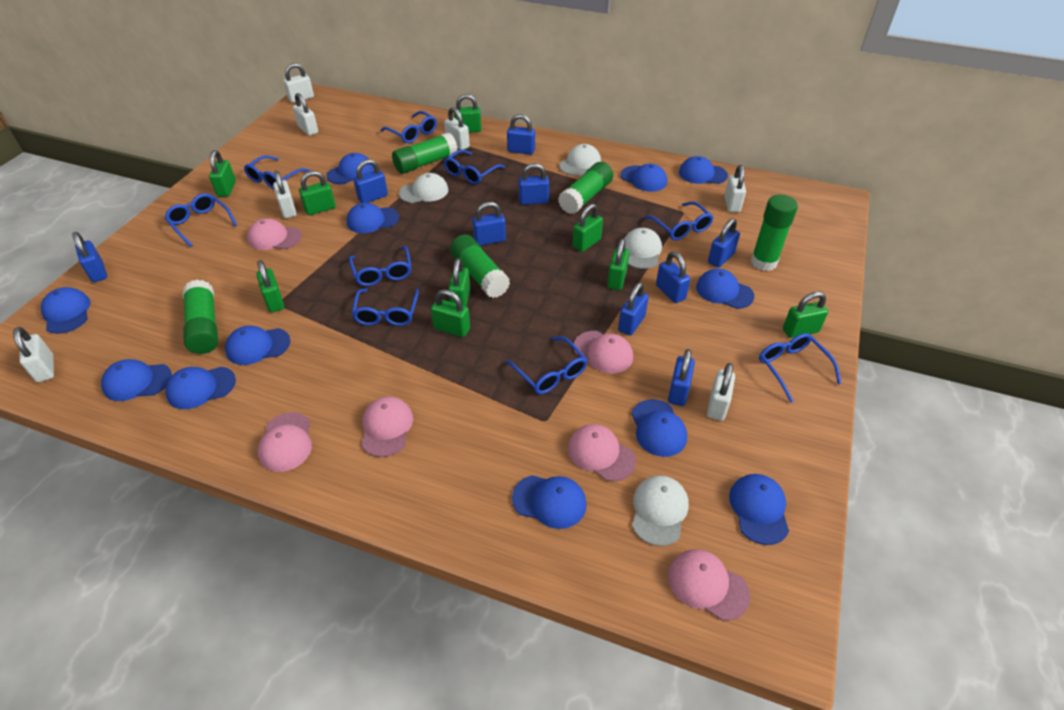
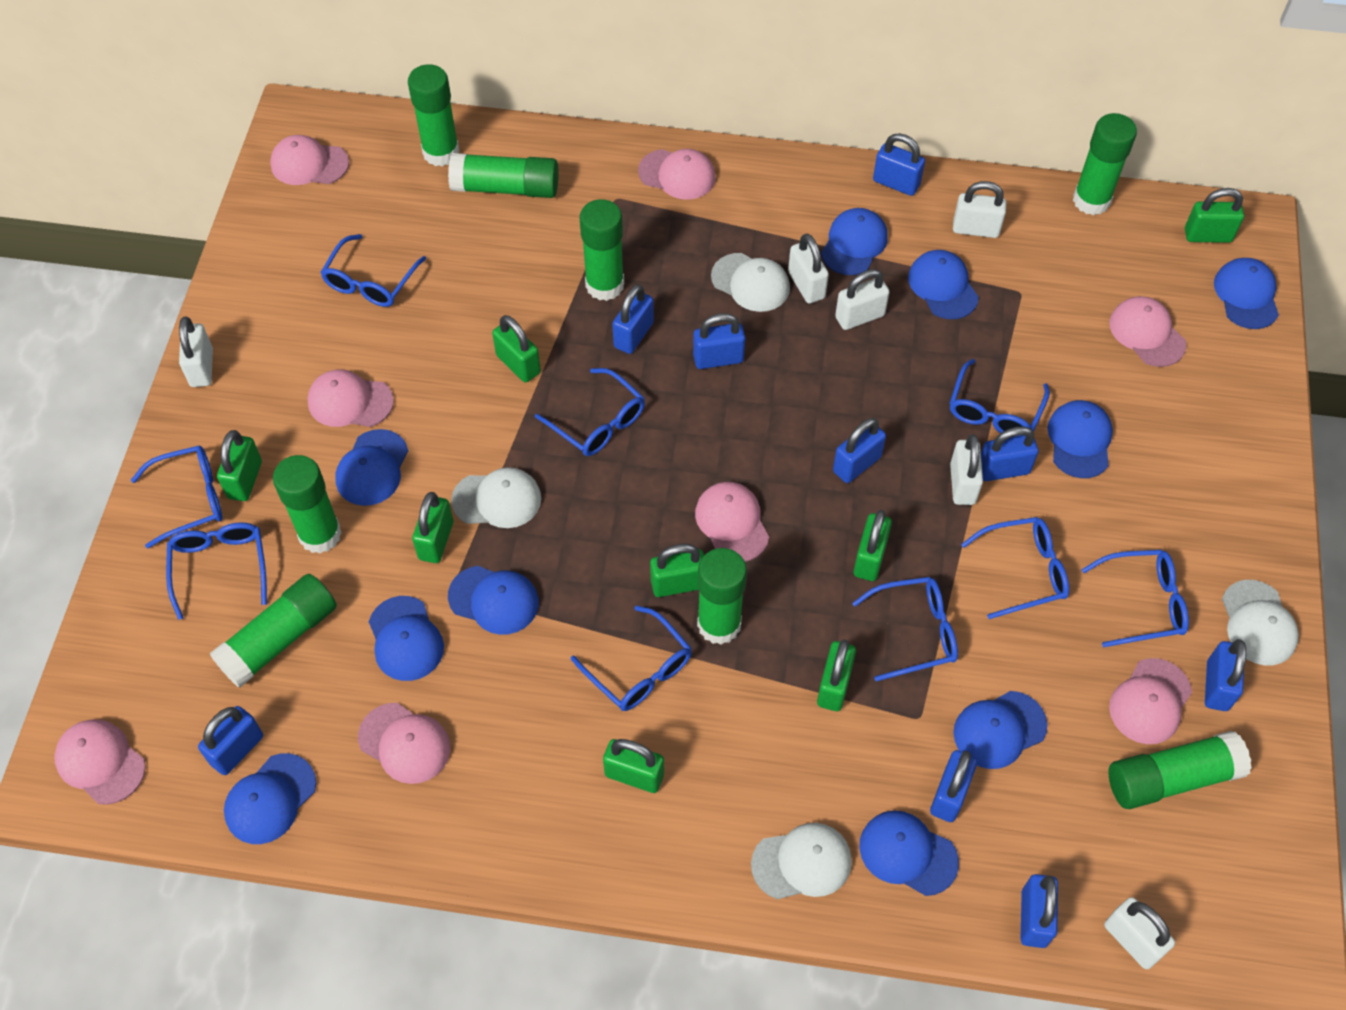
blue cap: 12 -> 10
green glue stick: 5 -> 8
green padlock: 9 -> 8
pink cap: 6 -> 8
white padlock: 7 -> 6

